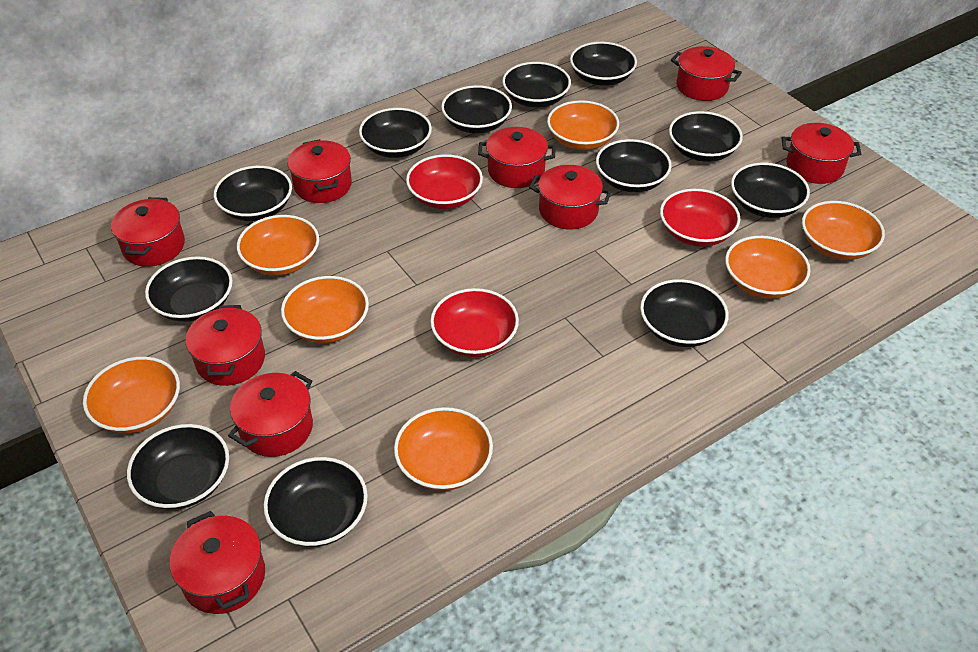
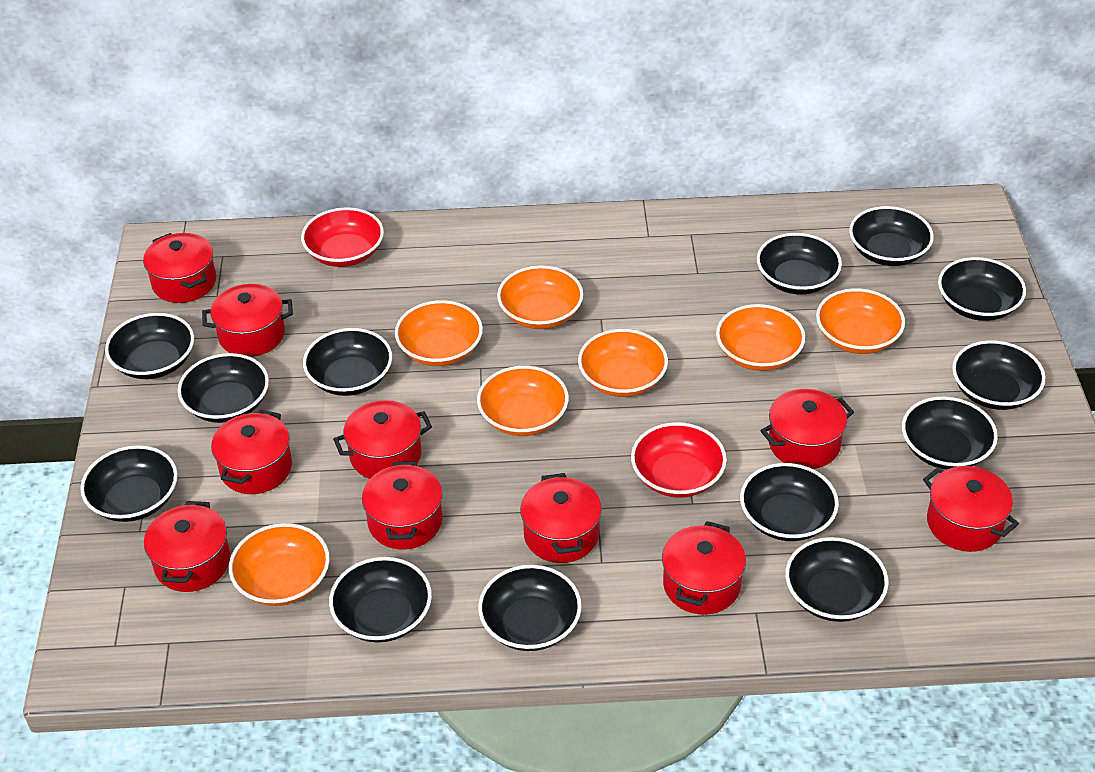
black bowl: 12 -> 13
red bowl: 3 -> 2
red pot: 9 -> 10

